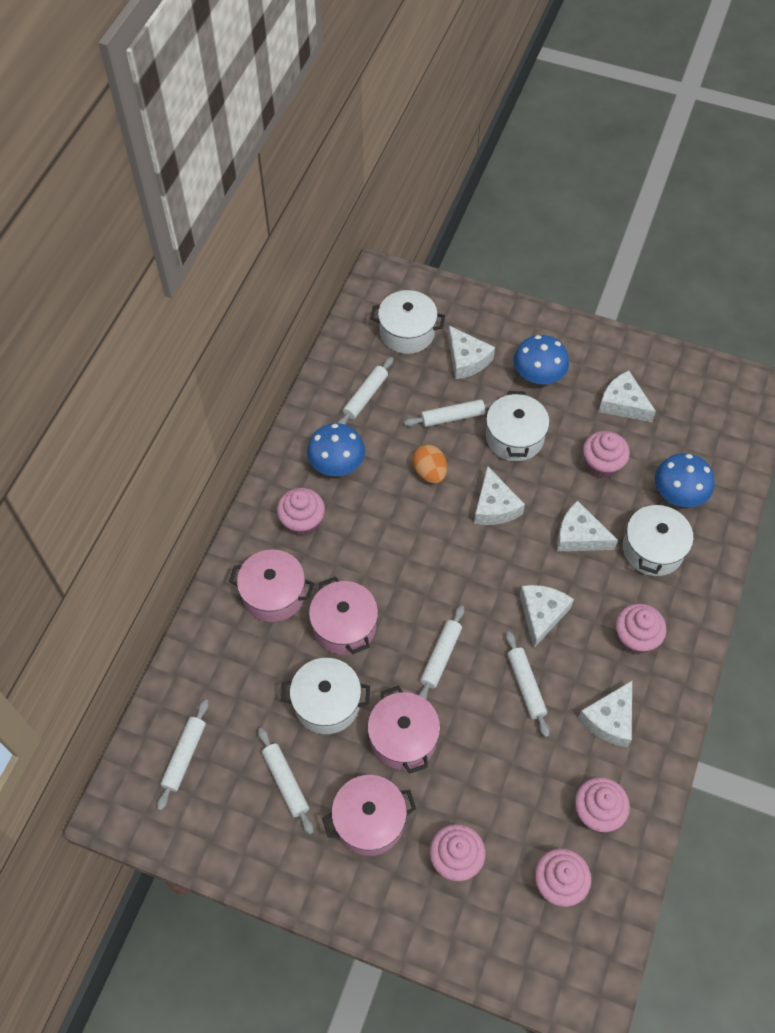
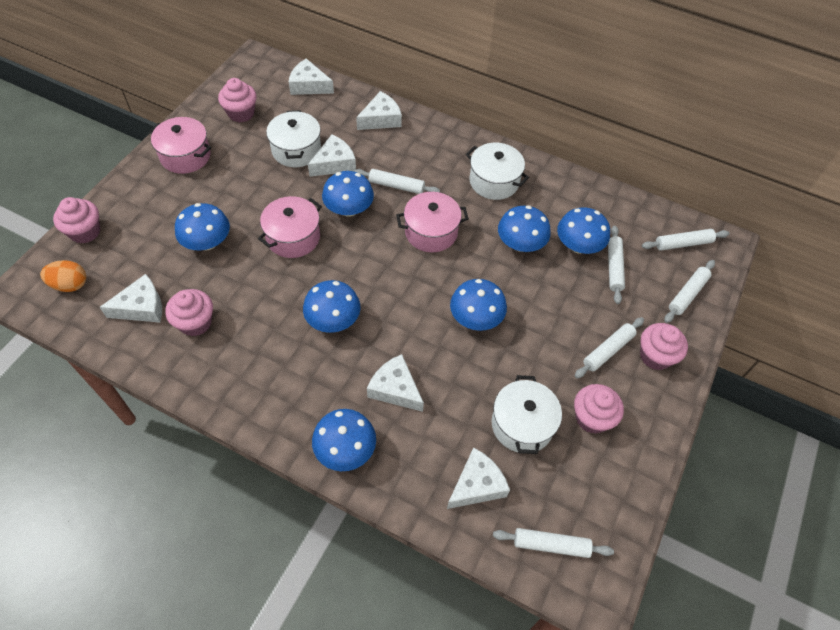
blue mushroom: 3 -> 7
pink cupcake: 6 -> 5
pink pot: 4 -> 3
white pot: 4 -> 3

